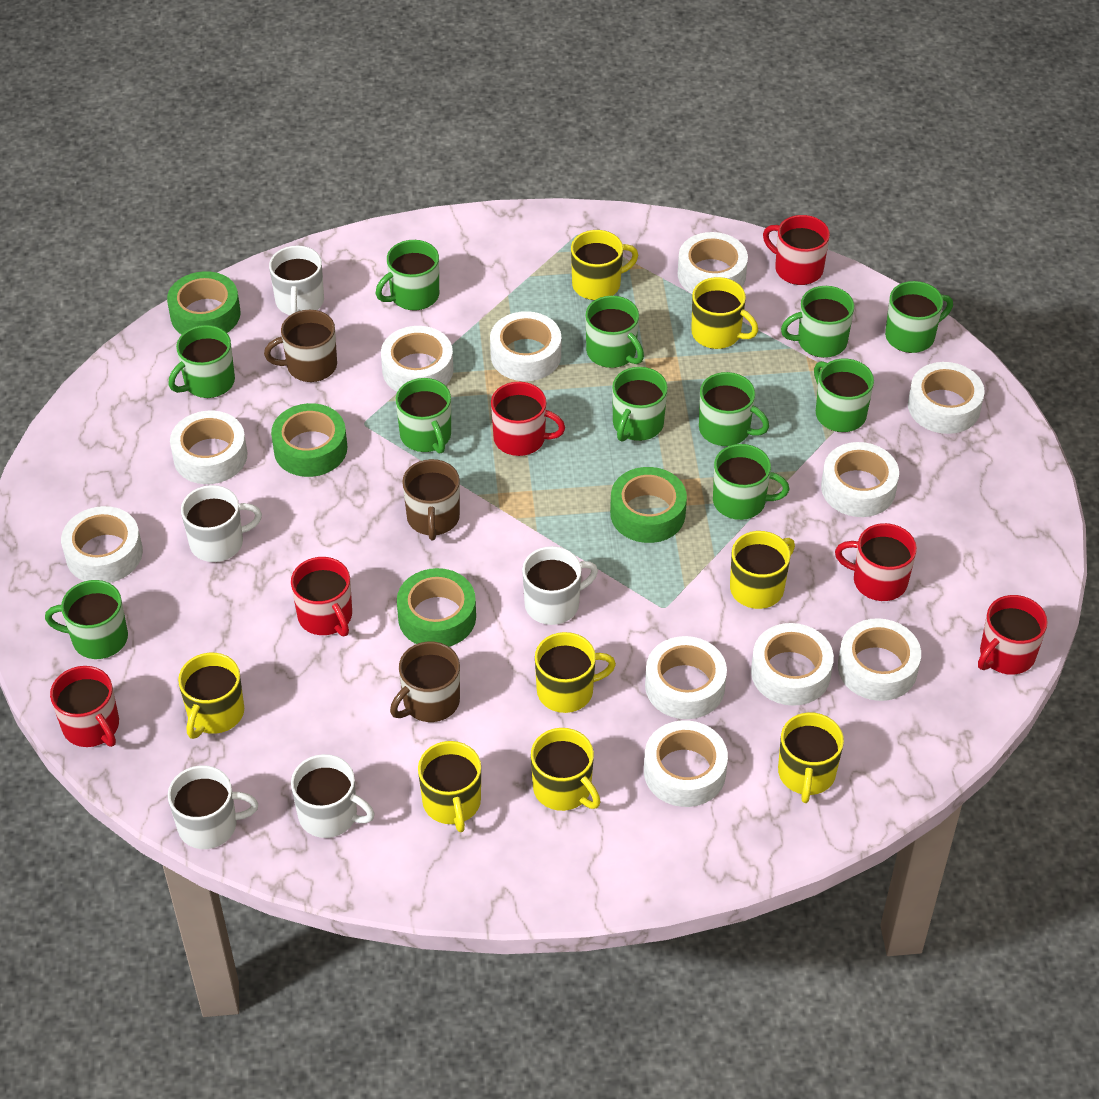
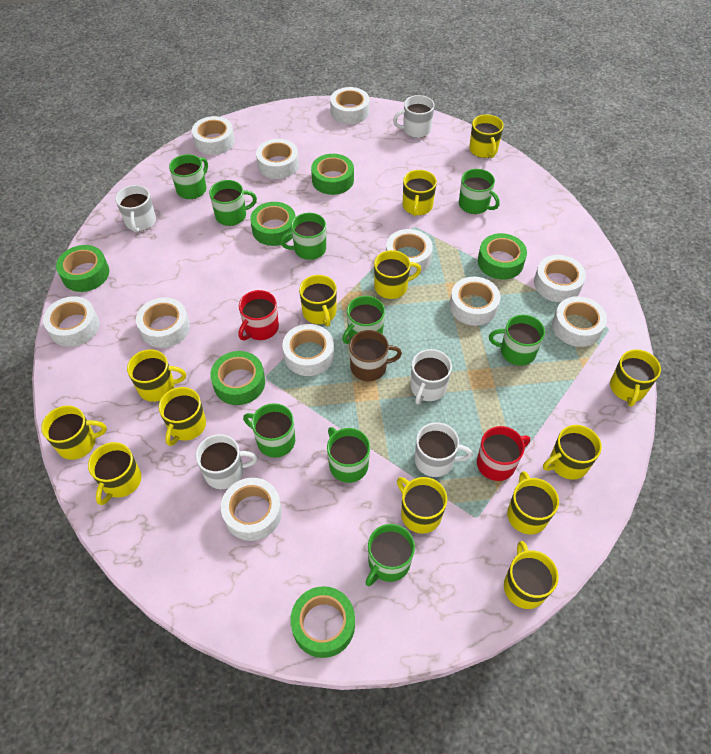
brown mug: 3 -> 1
green mug: 11 -> 9
green tape: 4 -> 6
red mug: 6 -> 2
yellow mug: 8 -> 13

